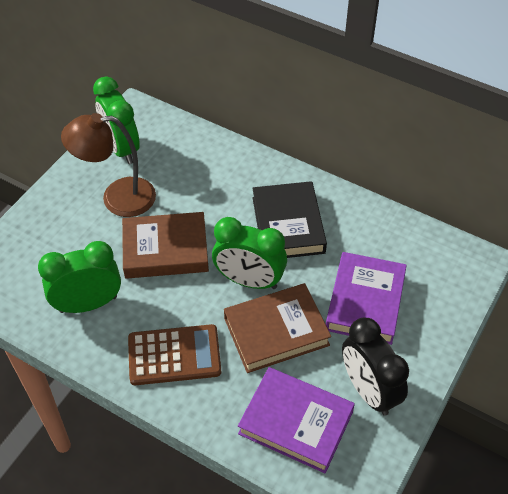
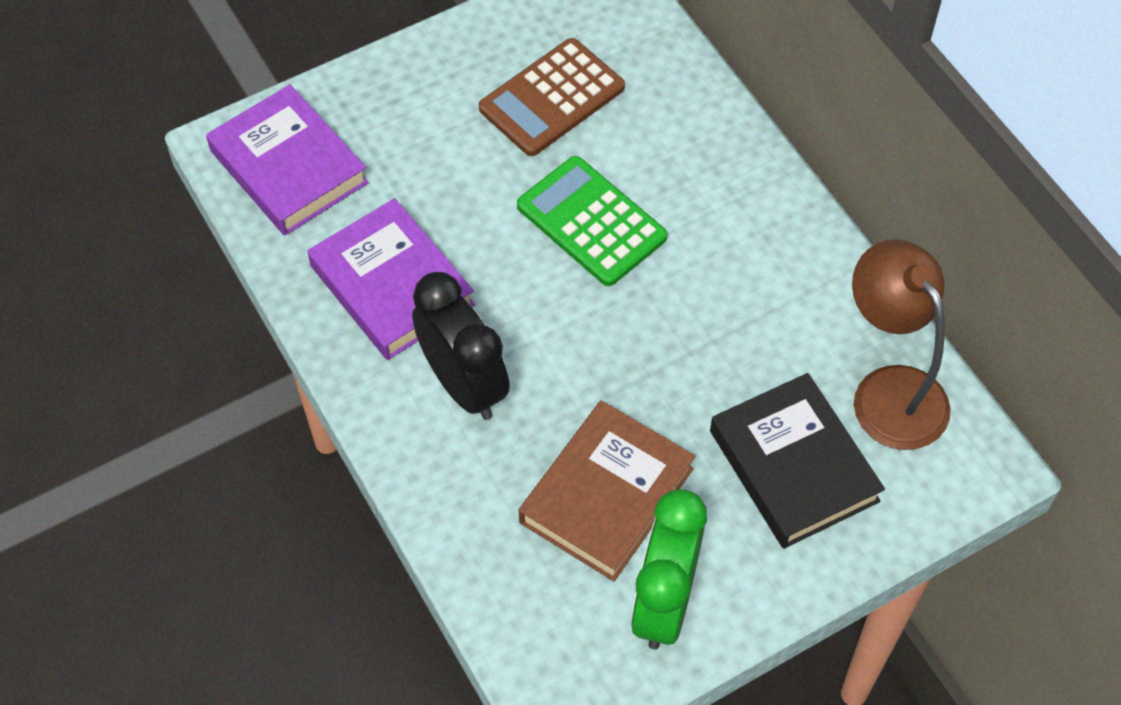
brown book: 2 -> 1
green calculator: 0 -> 1
green clock: 3 -> 1

